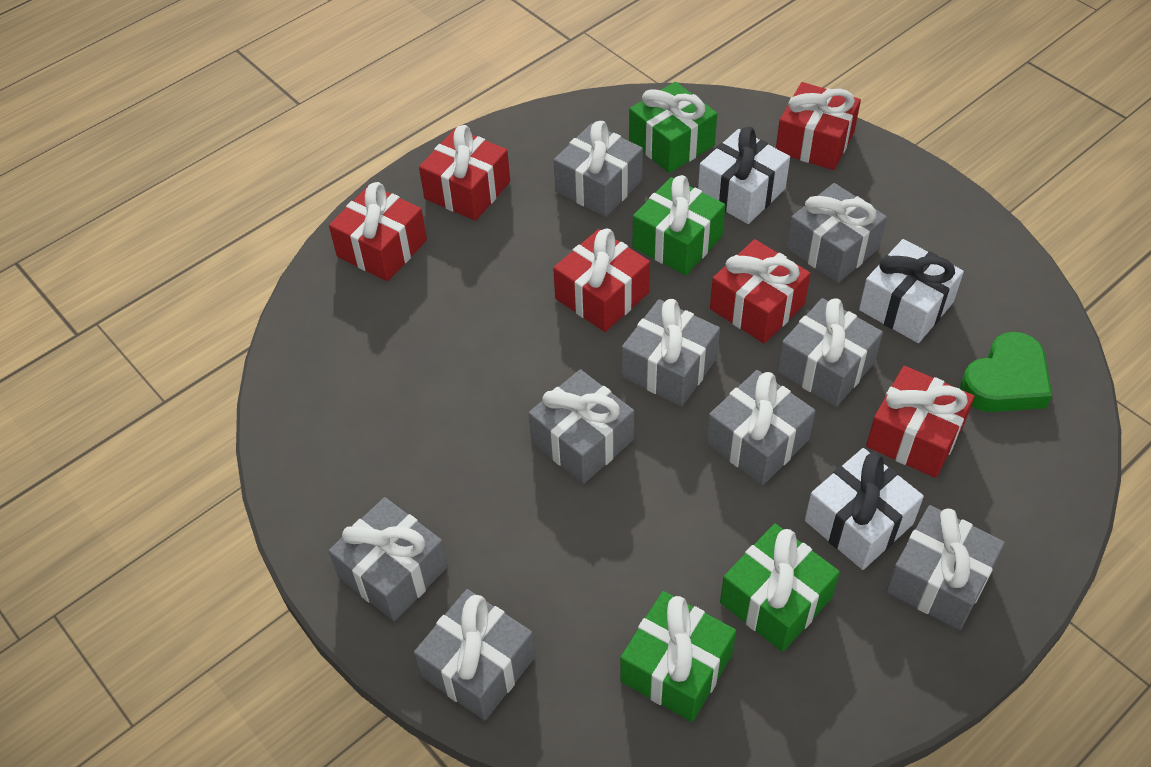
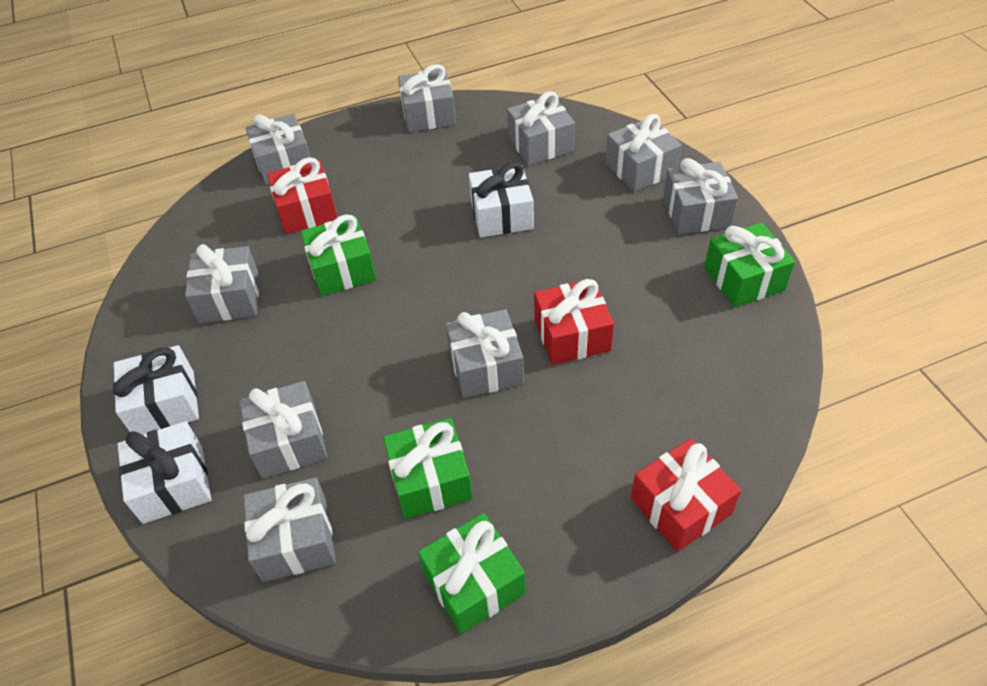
green heart: 1 -> 0
red gift: 6 -> 3

